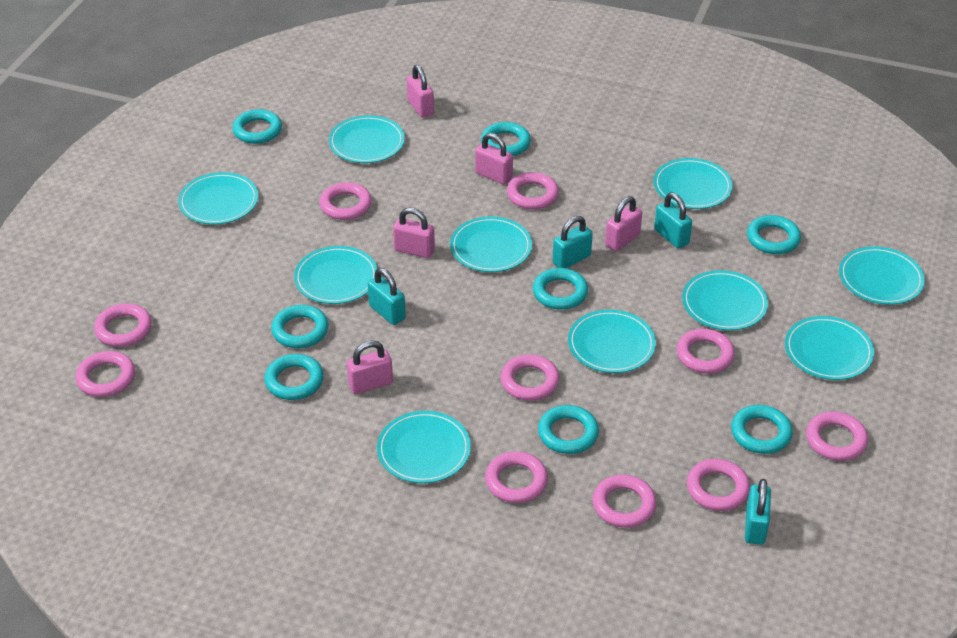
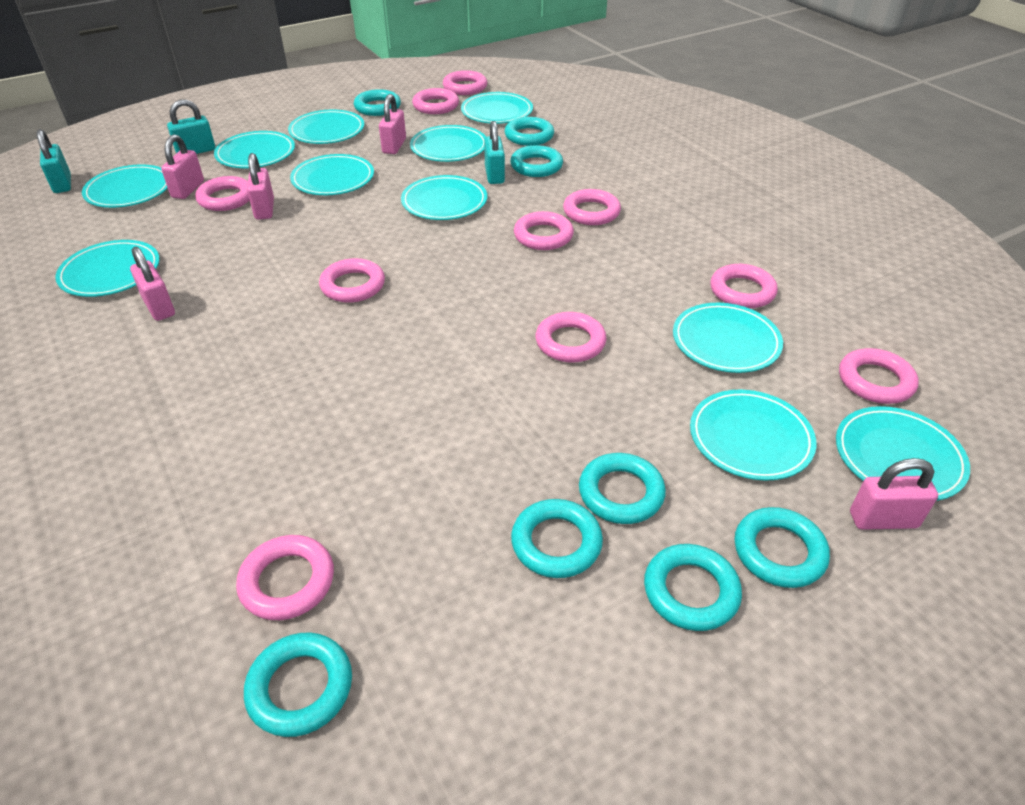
turquoise padlock: 4 -> 3
turquoise plate: 10 -> 11

